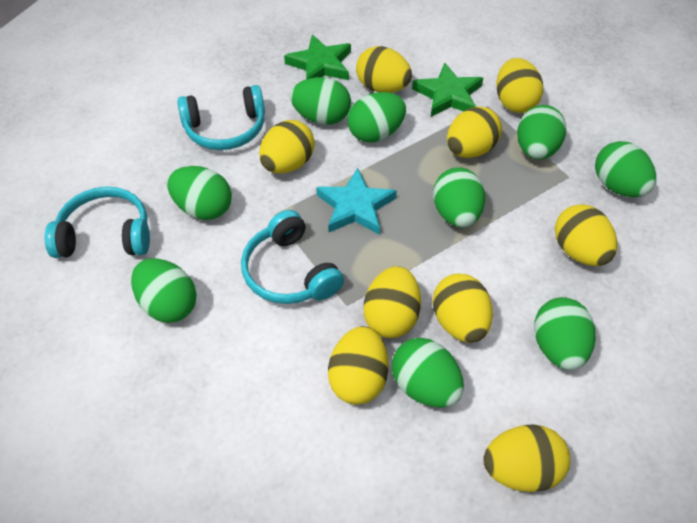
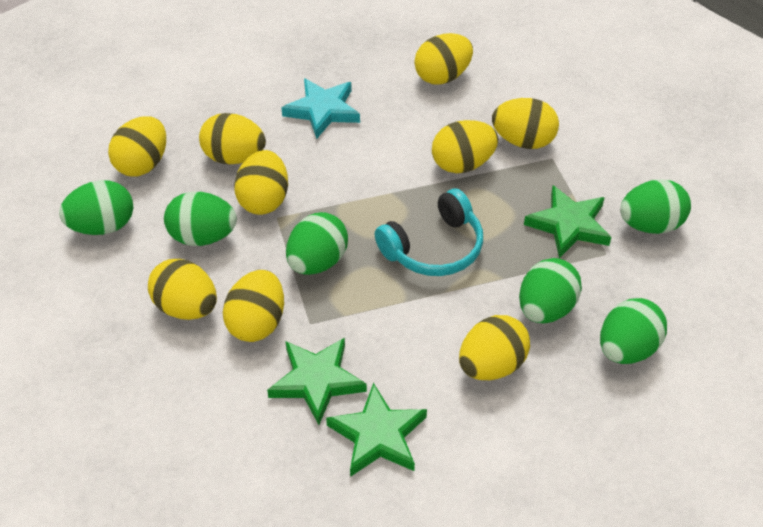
green egg: 9 -> 6
green star: 2 -> 3
turquoise headphones: 3 -> 1

